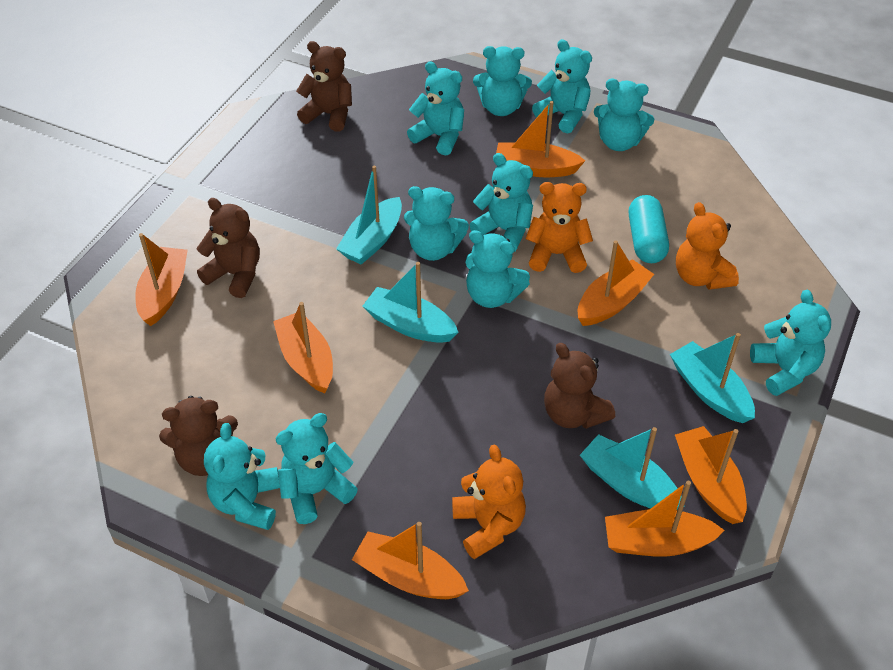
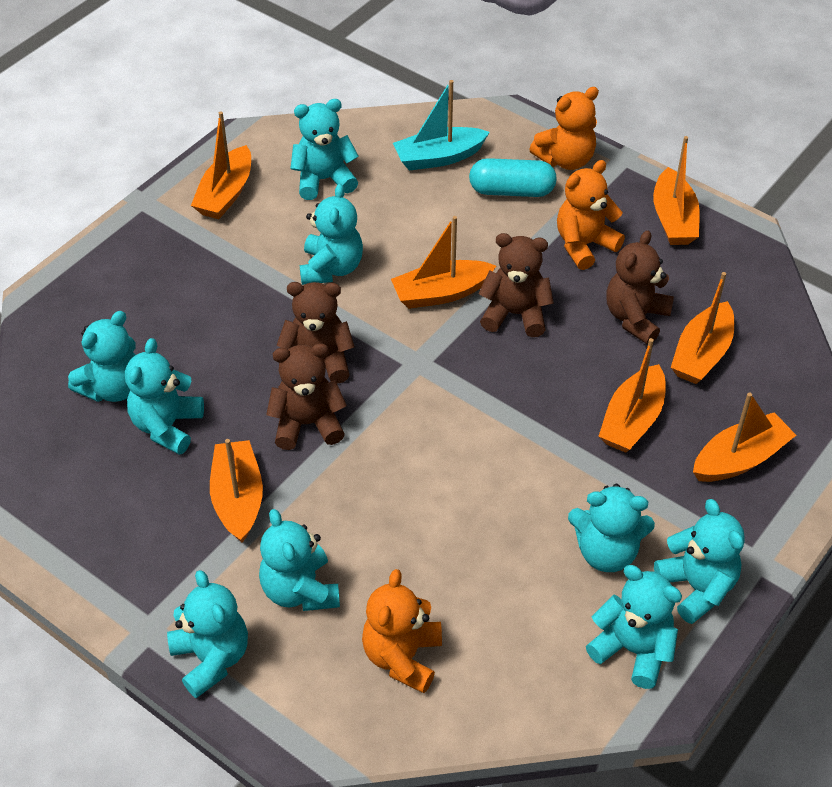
turquoise boat: 4 -> 1
turquoise teddy bear: 10 -> 9

